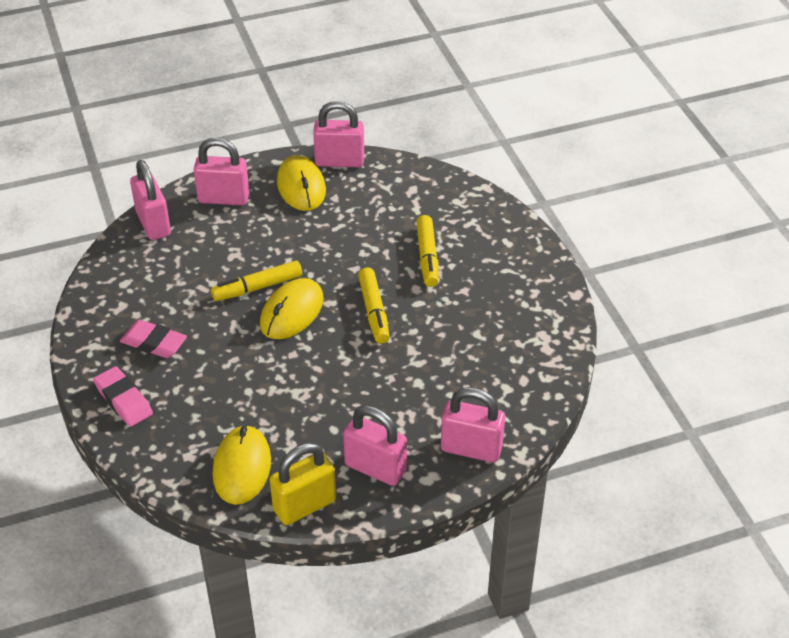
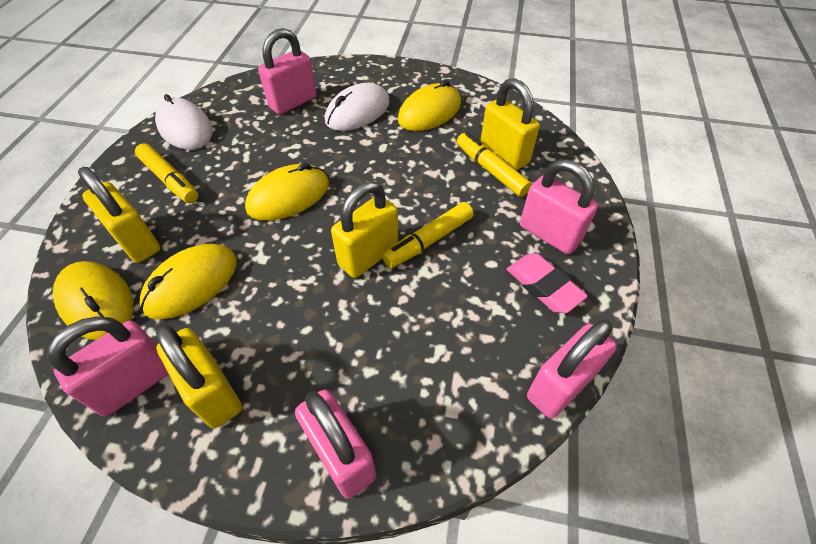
pink eraser: 2 -> 1
white mouse: 0 -> 2
yellow mouse: 3 -> 4
yellow padlock: 1 -> 4

